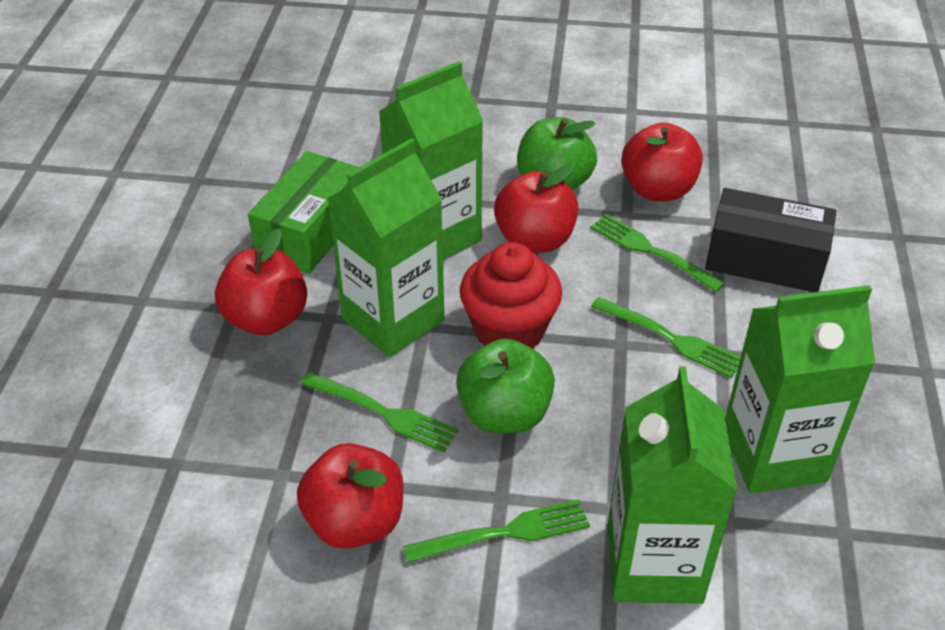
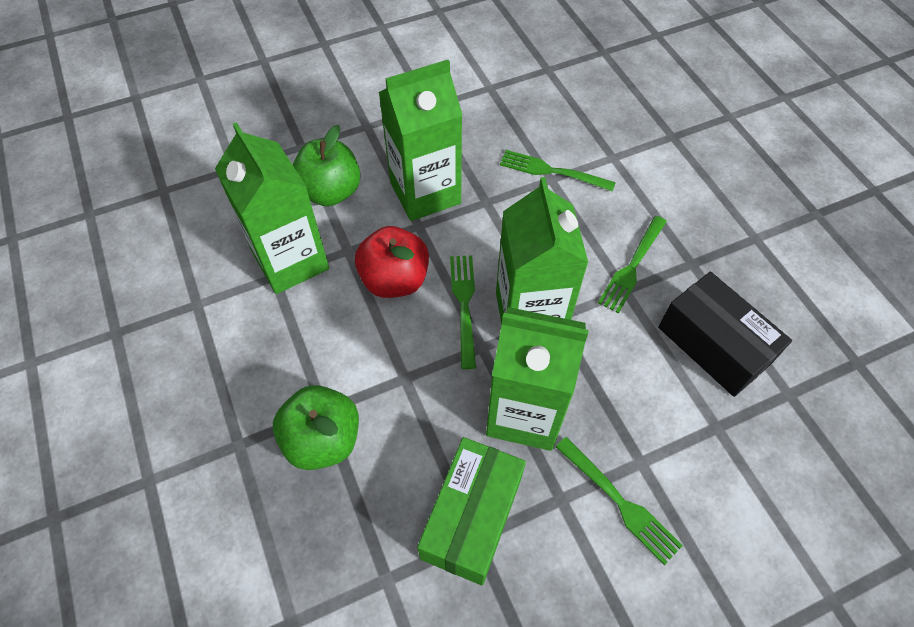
red apple: 4 -> 1
red cupcake: 1 -> 0

